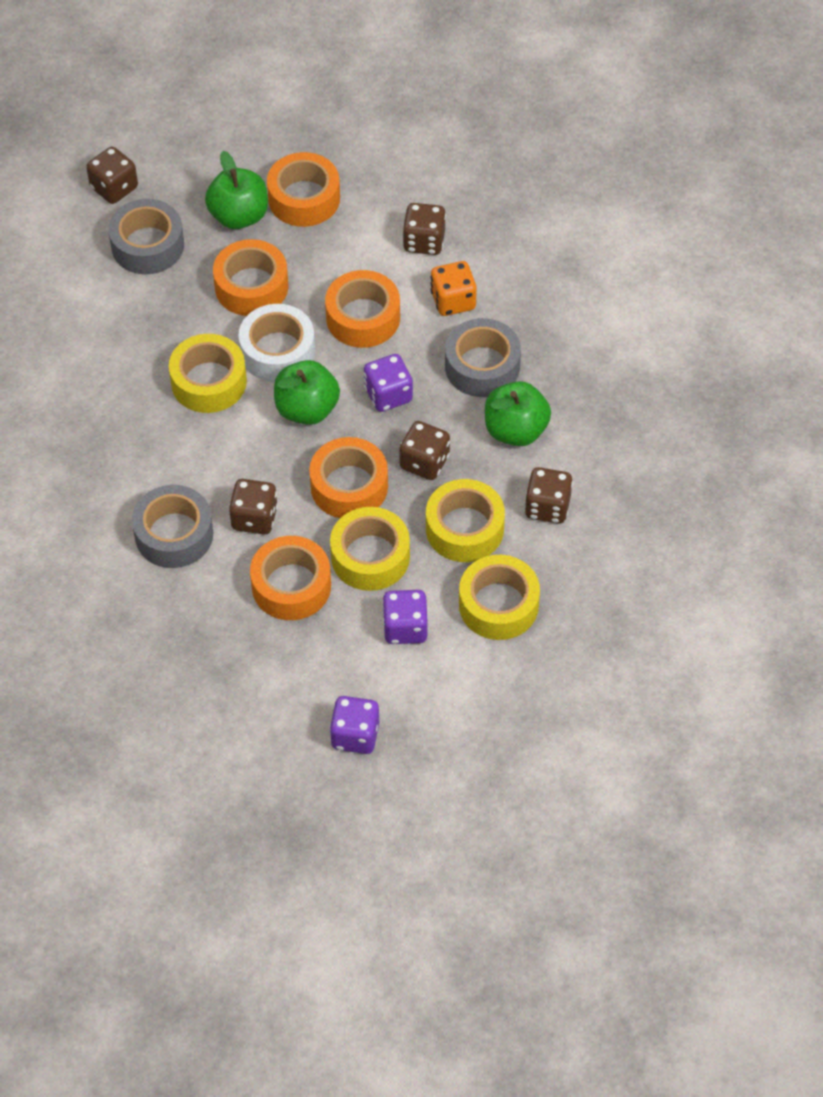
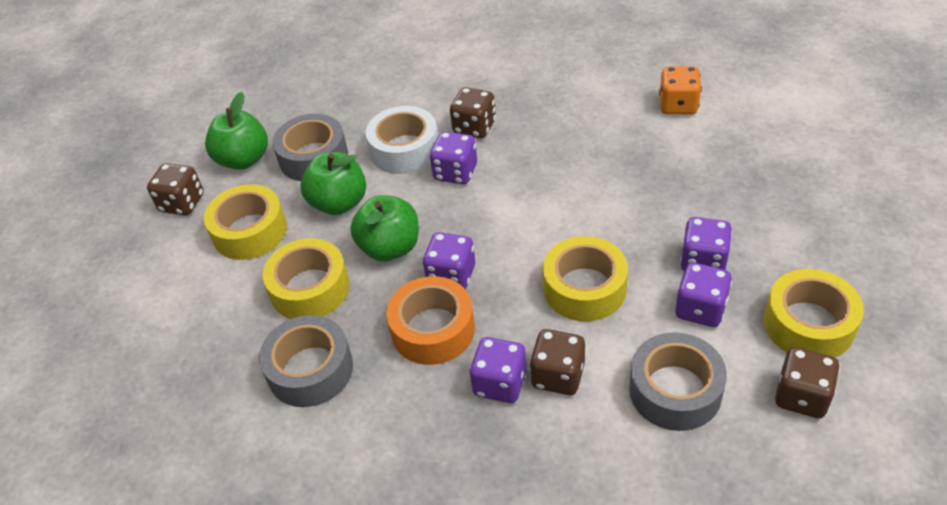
brown dice: 5 -> 4
orange tape: 5 -> 1
purple dice: 3 -> 5

